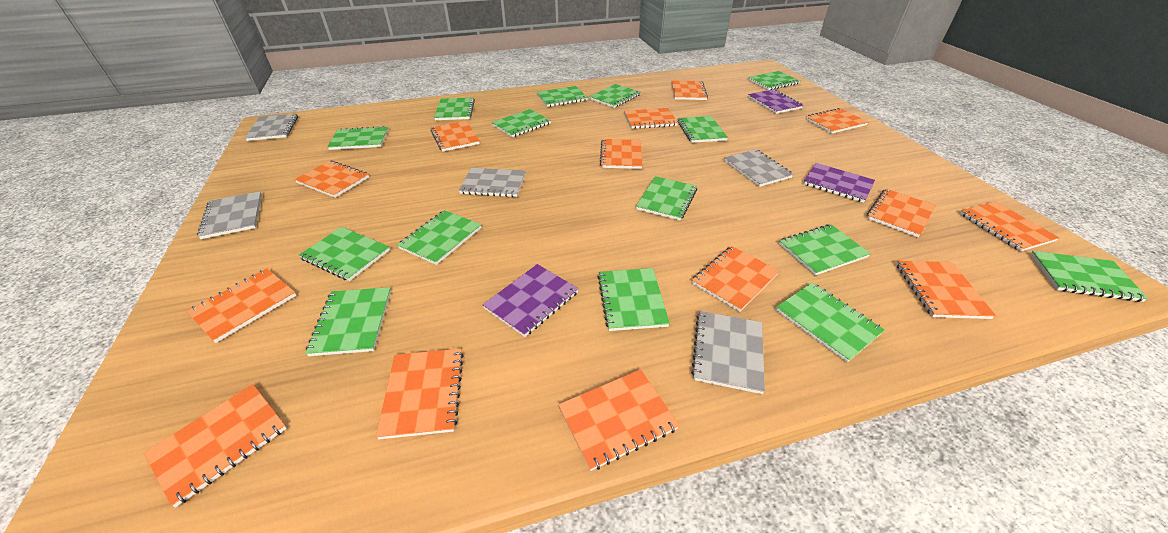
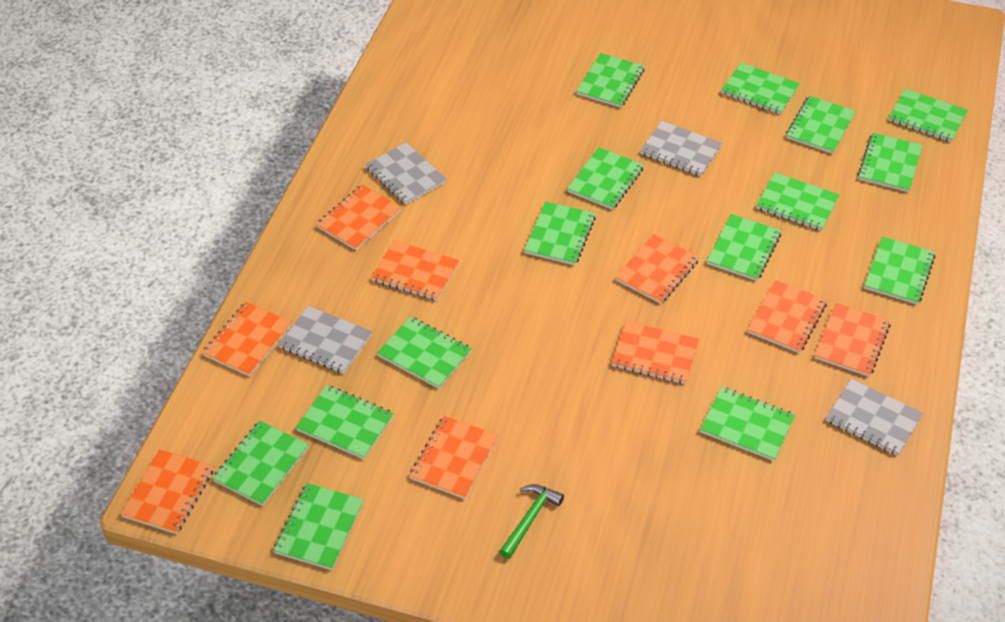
green hammer: 0 -> 1
grey notebook: 5 -> 4
orange notebook: 14 -> 9
purple notebook: 3 -> 0

